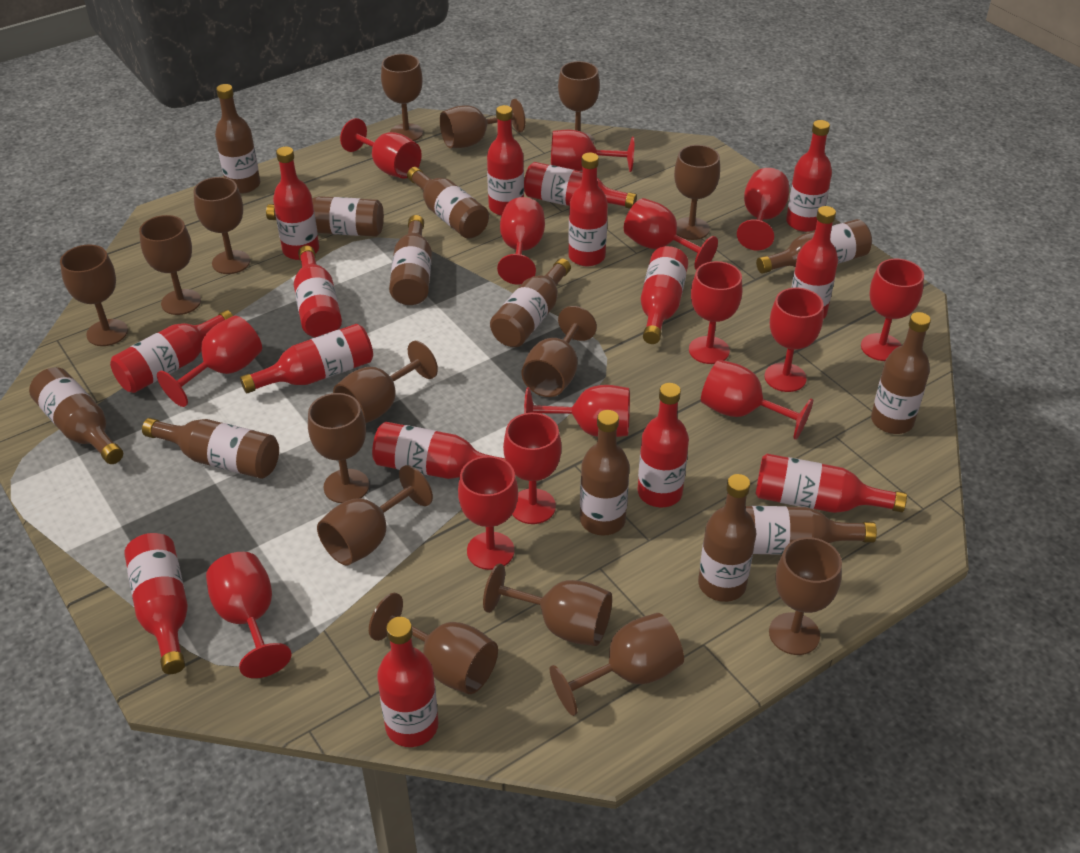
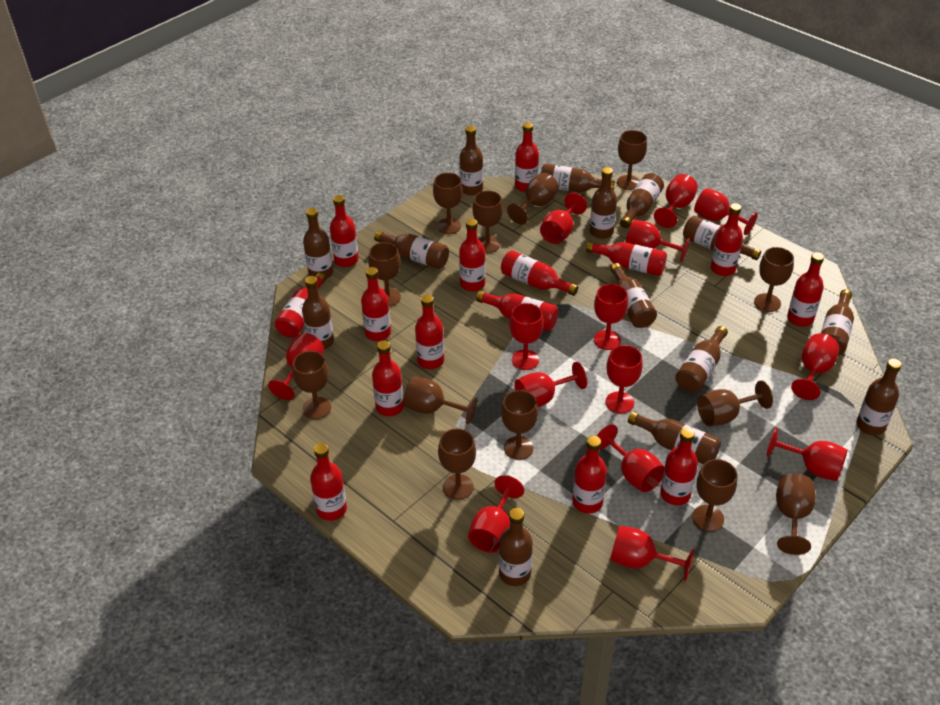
brown bottle: 12 -> 14
brown goblet: 15 -> 13

